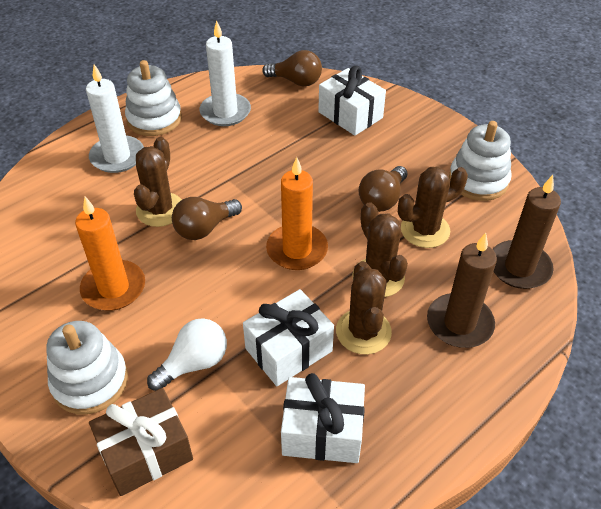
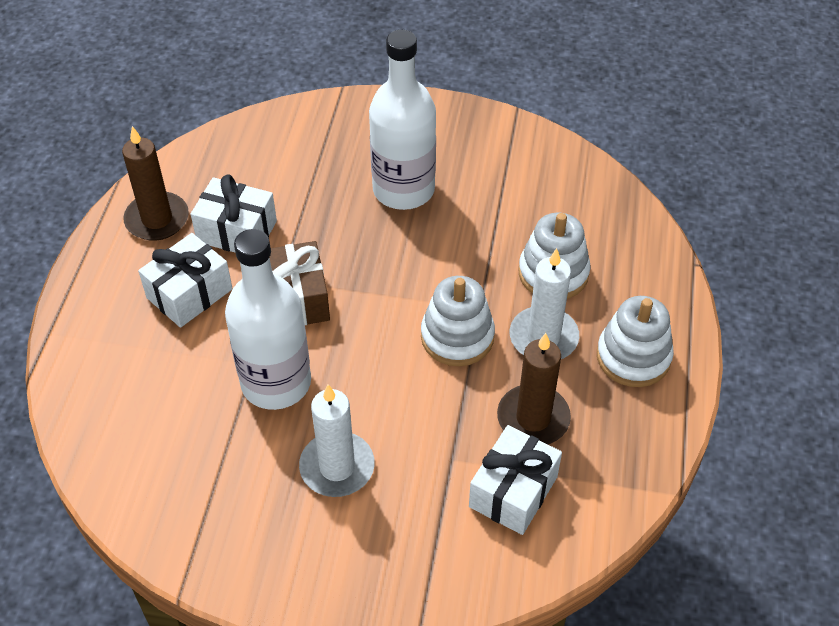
brown cactus: 4 -> 0
brown light bulb: 3 -> 0
orange candle: 2 -> 0
white bottle: 0 -> 2
white light bulb: 1 -> 0

